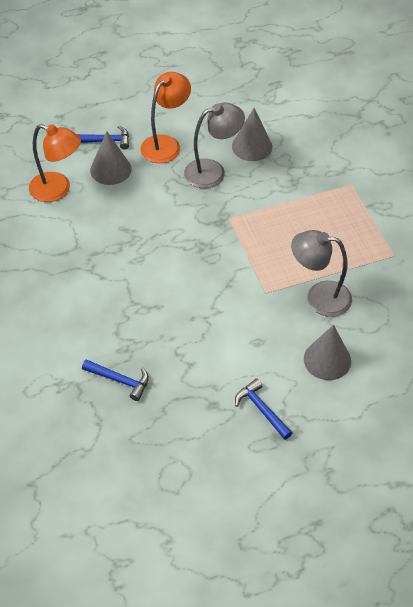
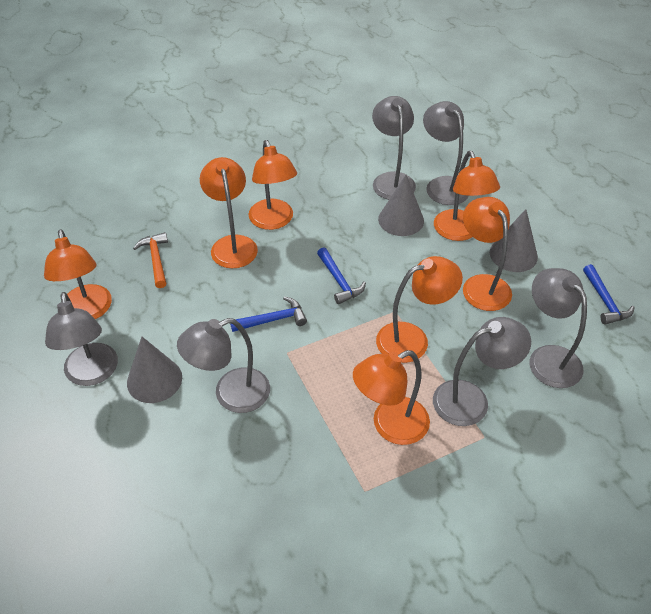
grey lamp: 2 -> 6
orange hammer: 0 -> 1
orange lamp: 2 -> 7

